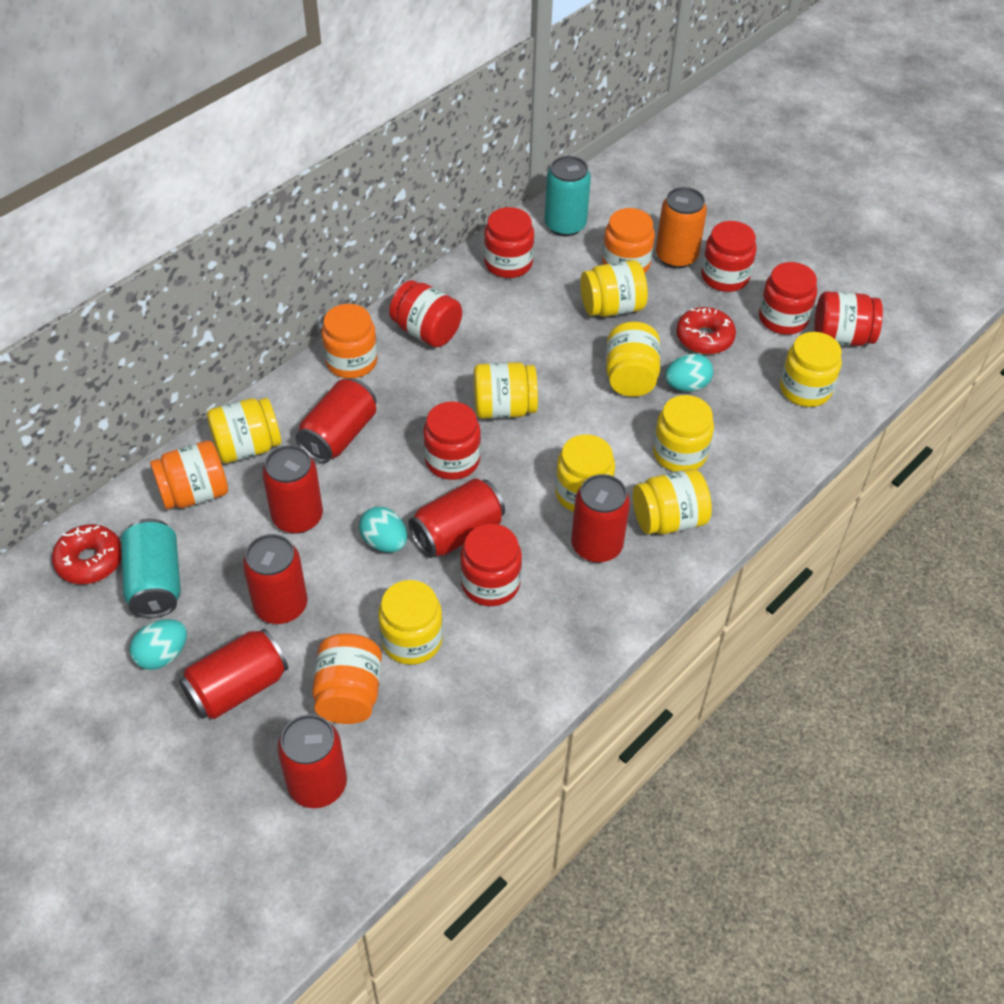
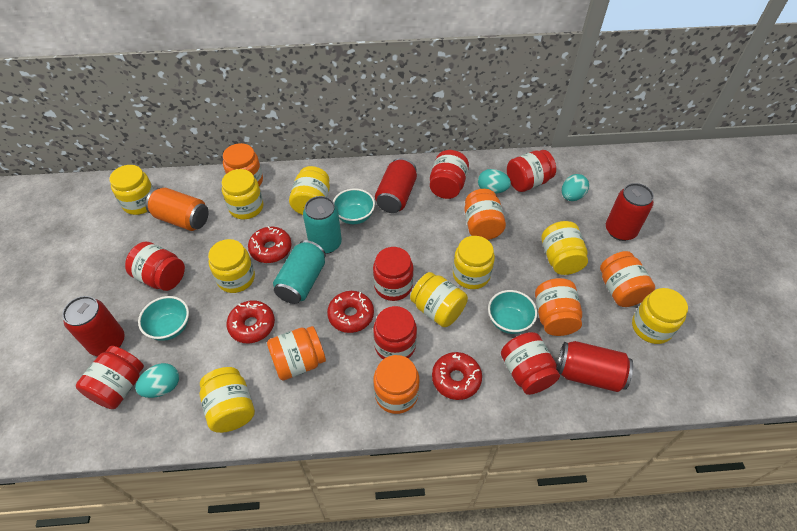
orange jar: 4 -> 6
red can: 7 -> 4
red donut: 2 -> 4
turquoise bowl: 0 -> 3

